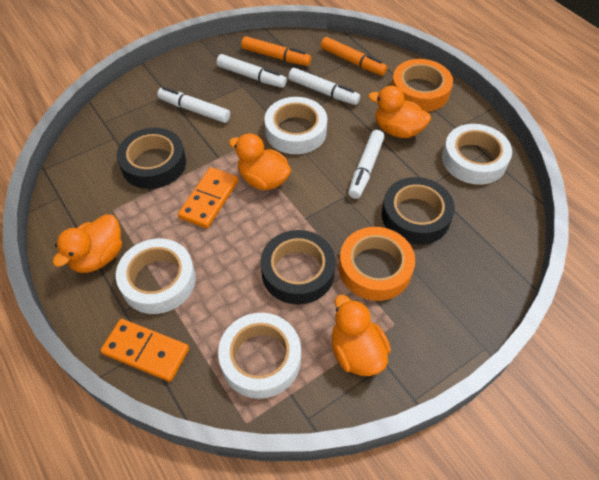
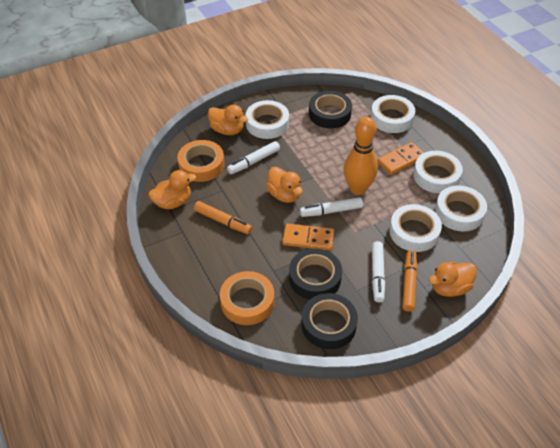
orange bowling pin: 0 -> 1
white marker: 4 -> 3
white tape: 4 -> 5

